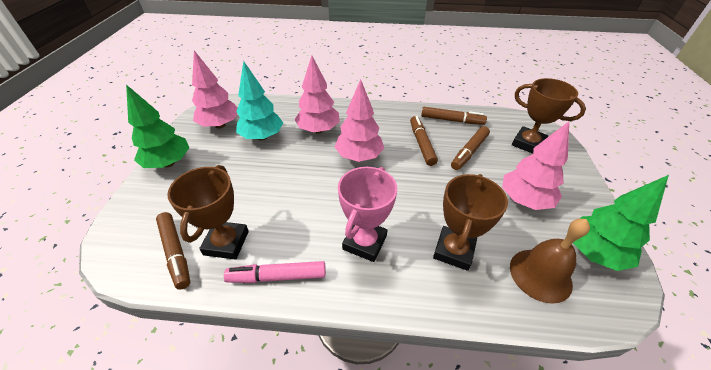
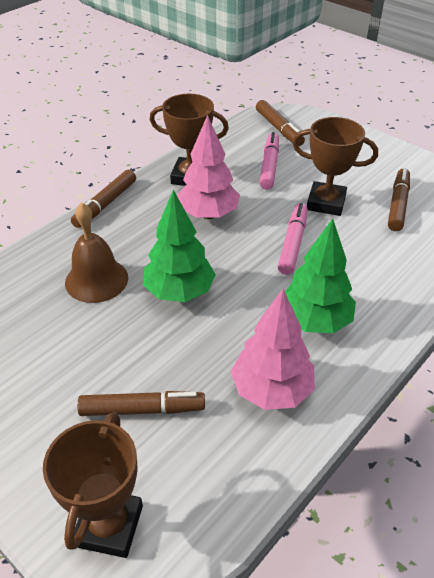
pink marker: 1 -> 2
pink tree: 4 -> 2
pink trophy: 1 -> 0
turquoise tree: 1 -> 0

